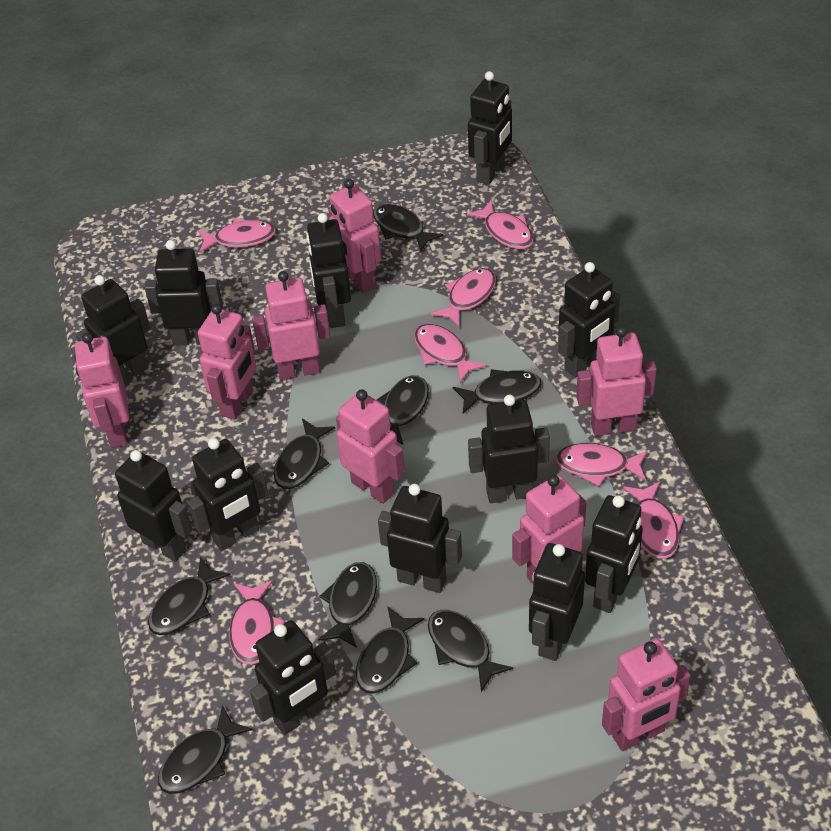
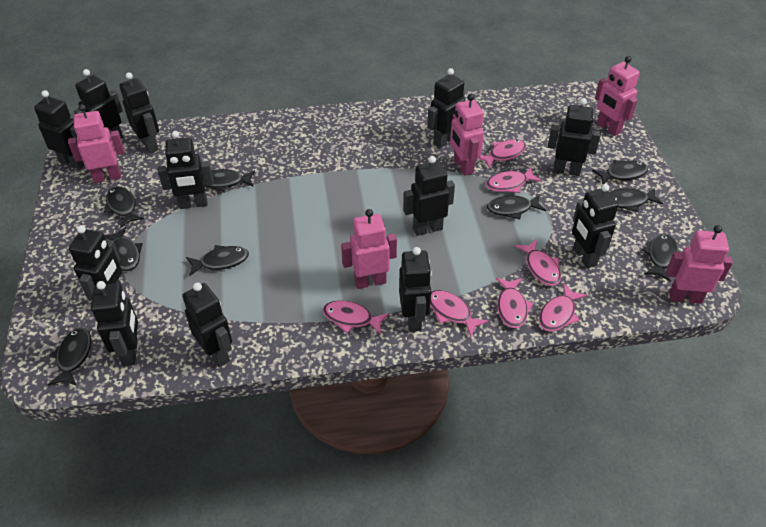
pink robot: 8 -> 5

